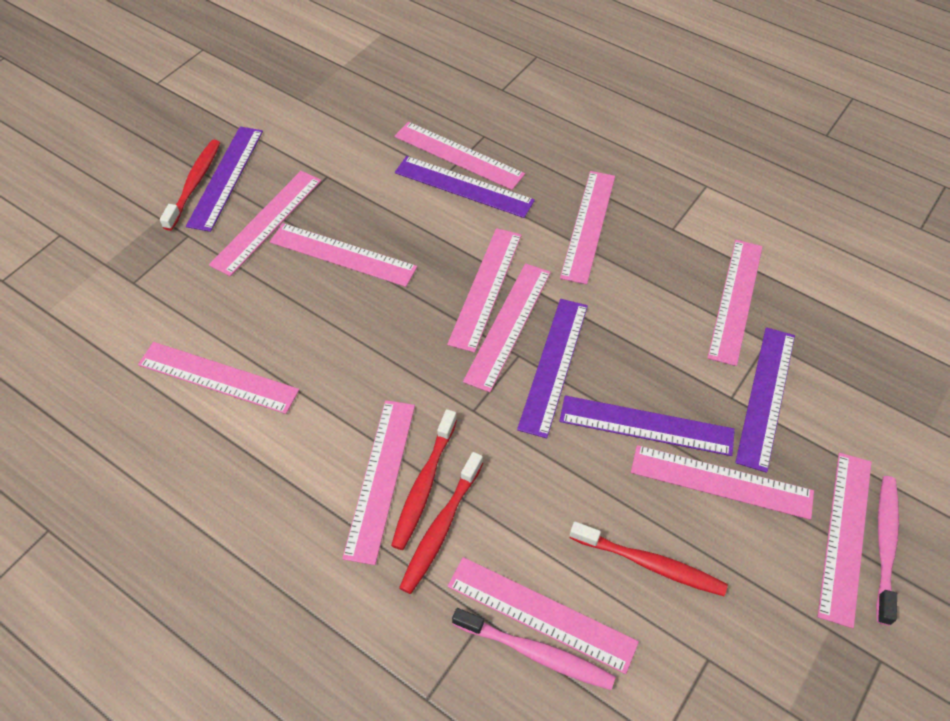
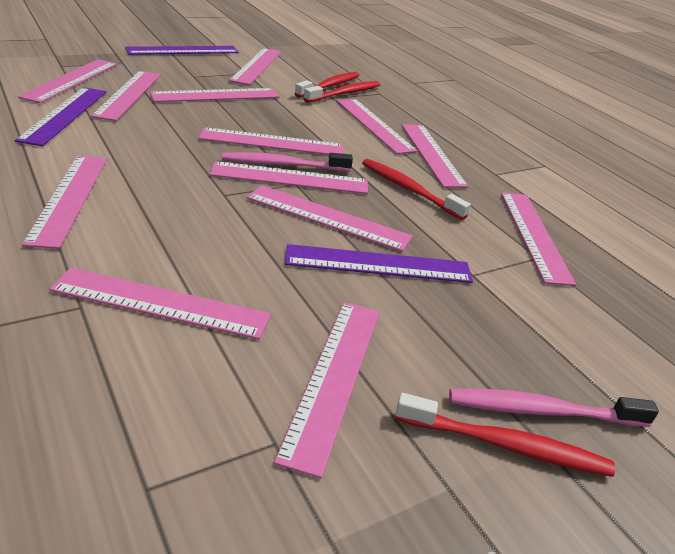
pink ruler: 12 -> 13
purple ruler: 5 -> 3

